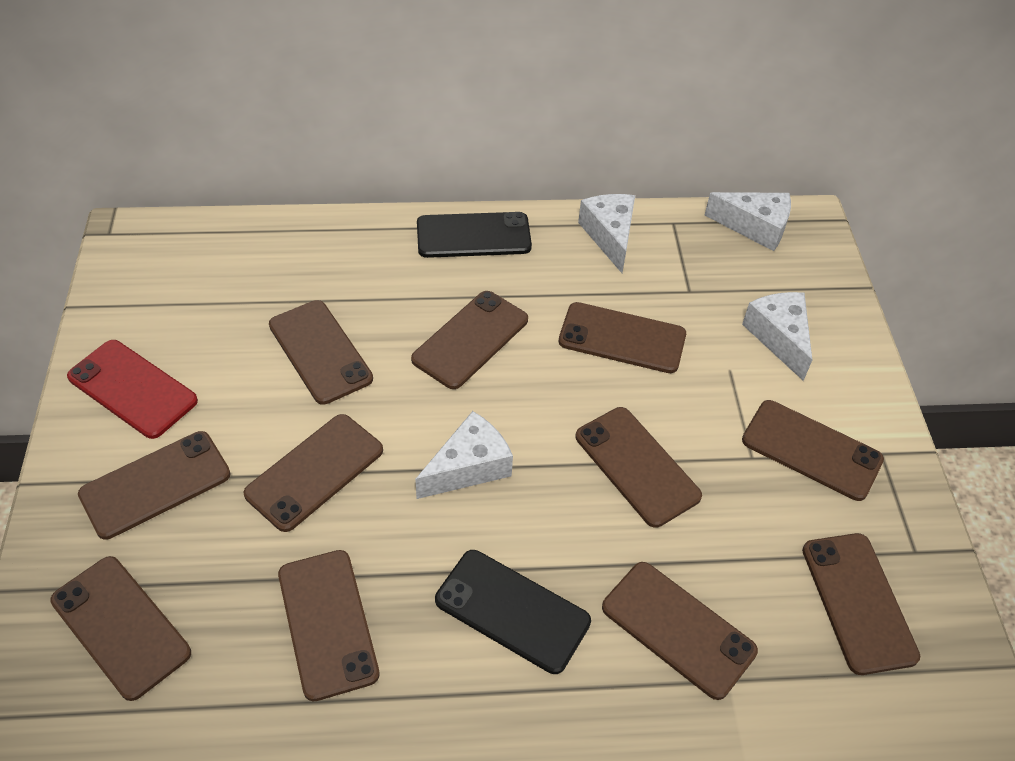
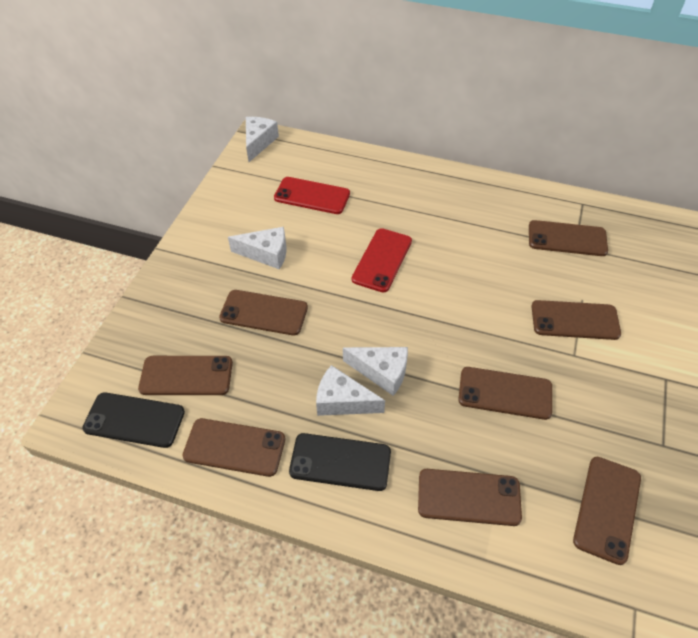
brown phone: 11 -> 8
red phone: 1 -> 2

